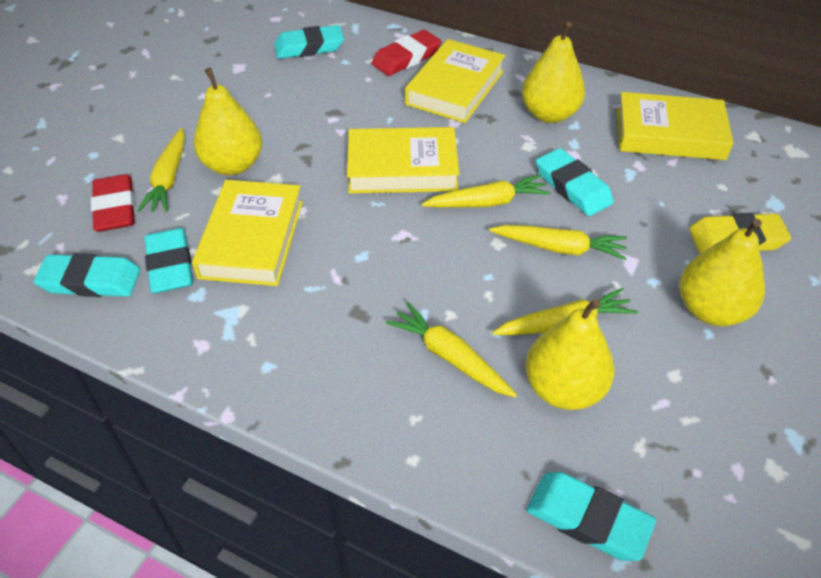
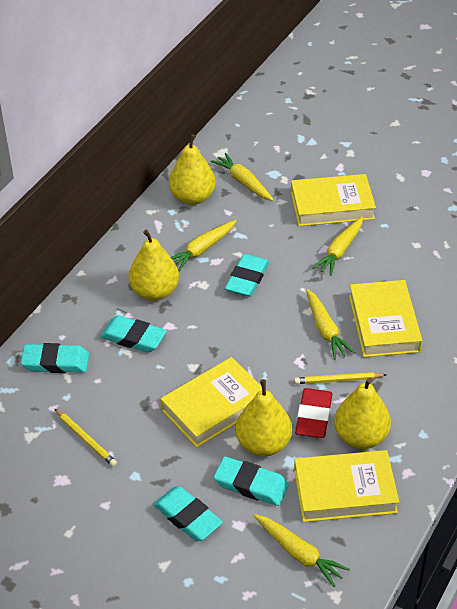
red eraser: 2 -> 1
yellow eraser: 1 -> 0
yellow pencil: 0 -> 2

